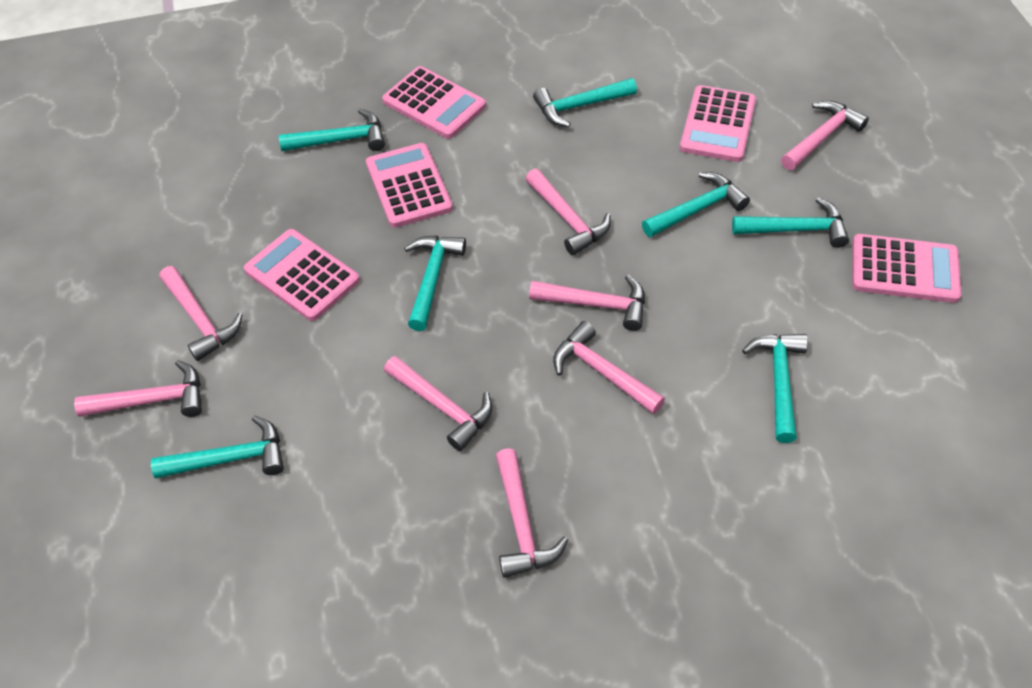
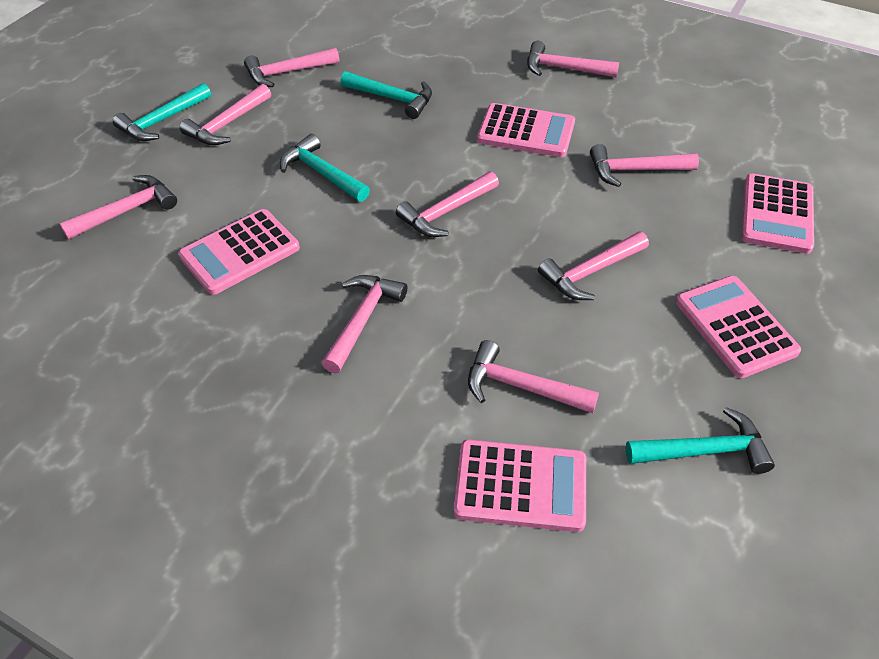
pink hammer: 8 -> 9
turquoise hammer: 7 -> 4

